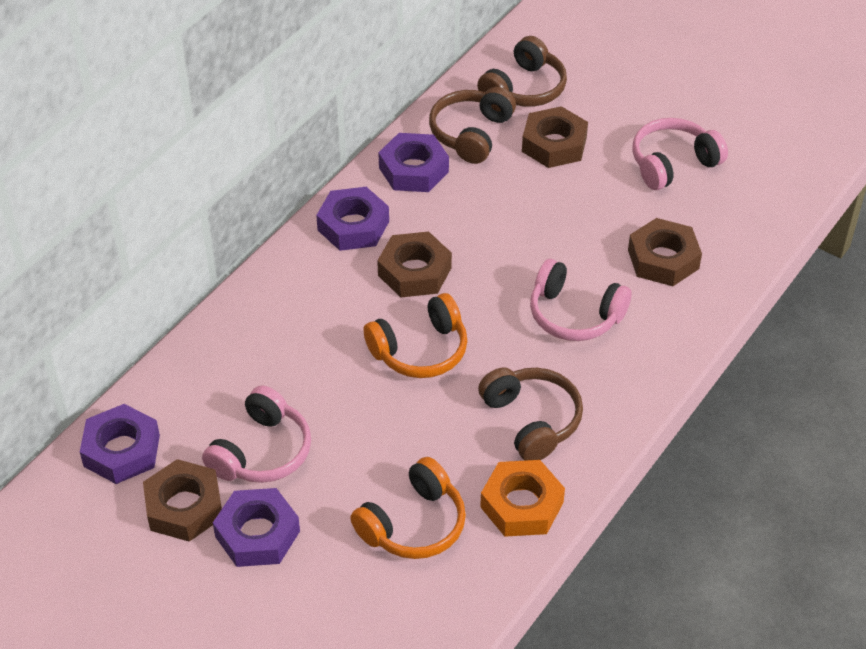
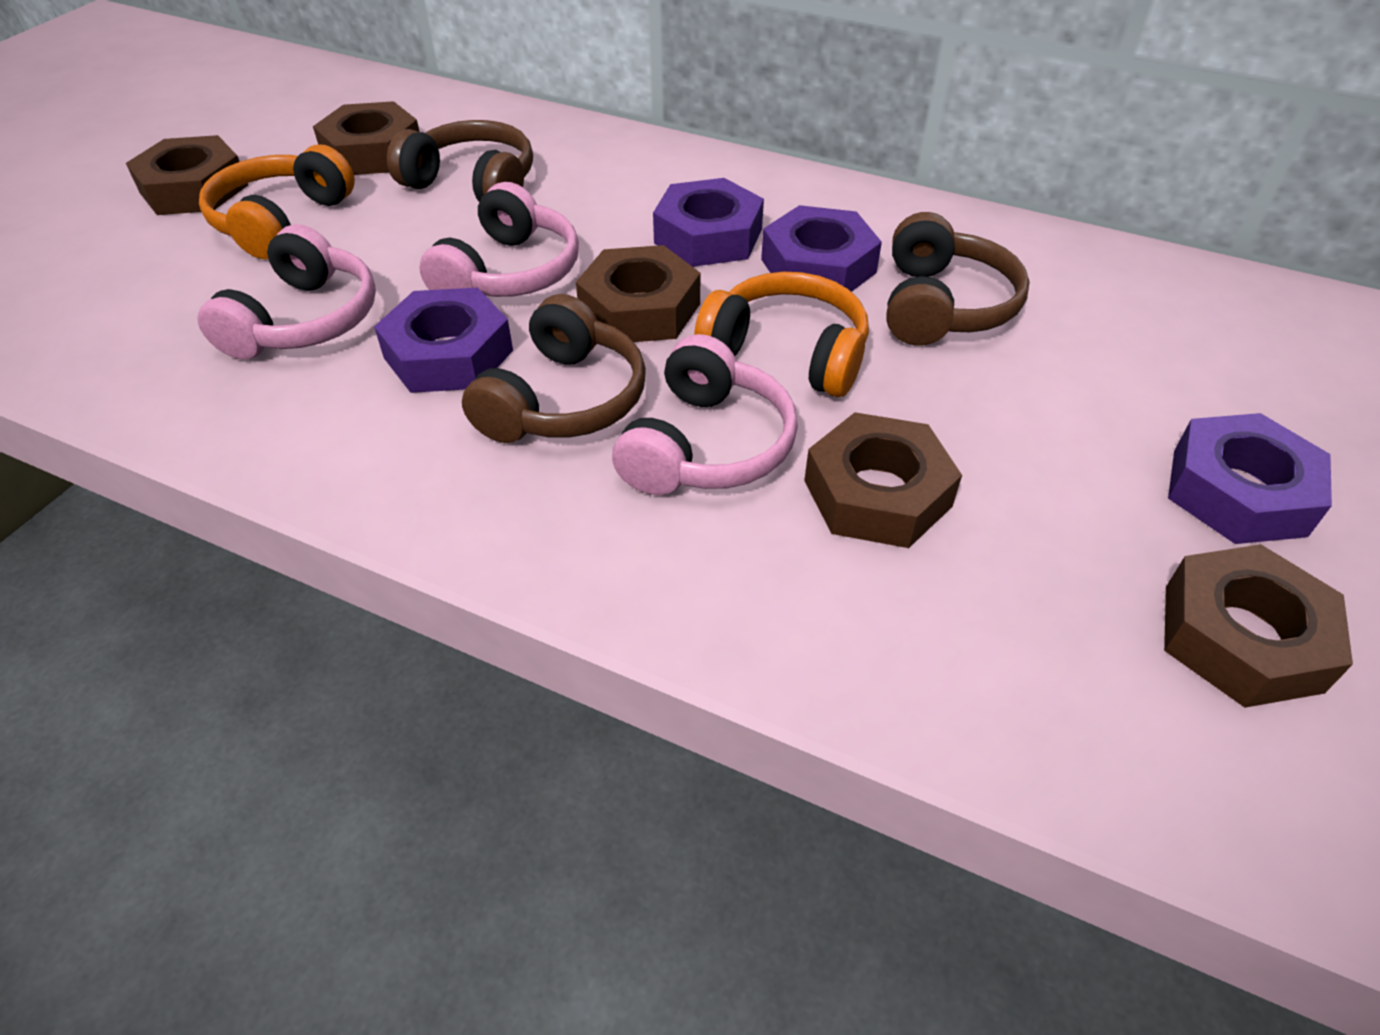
brown nut: 4 -> 5
orange nut: 1 -> 0

